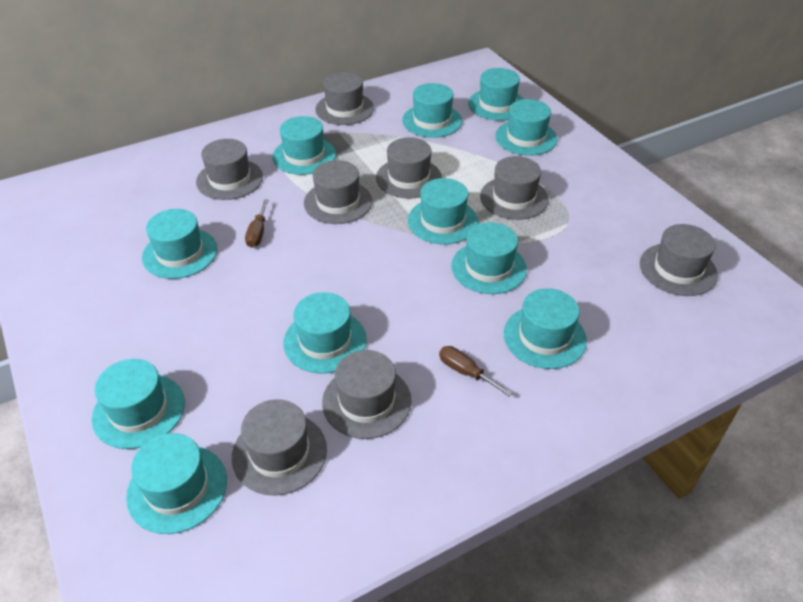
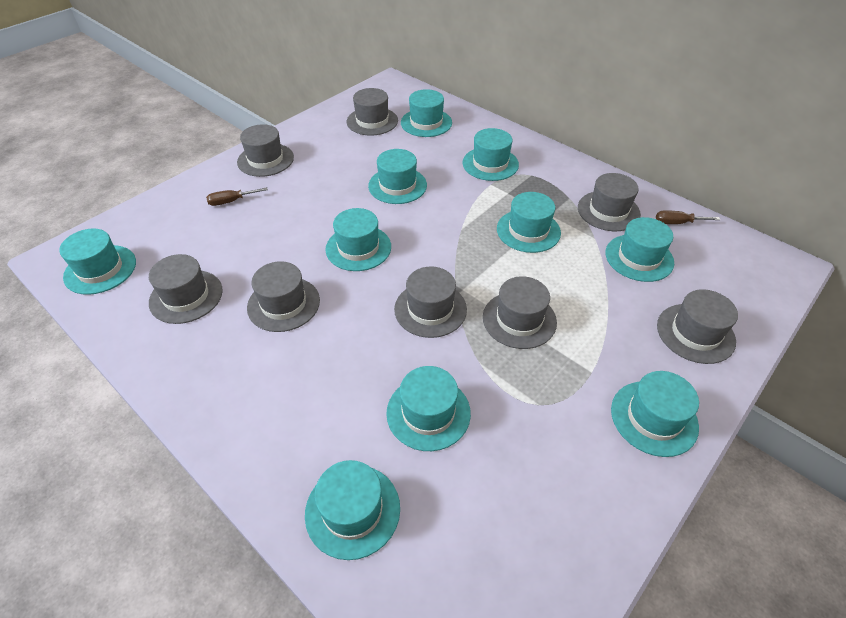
turquoise hat: 11 -> 10

